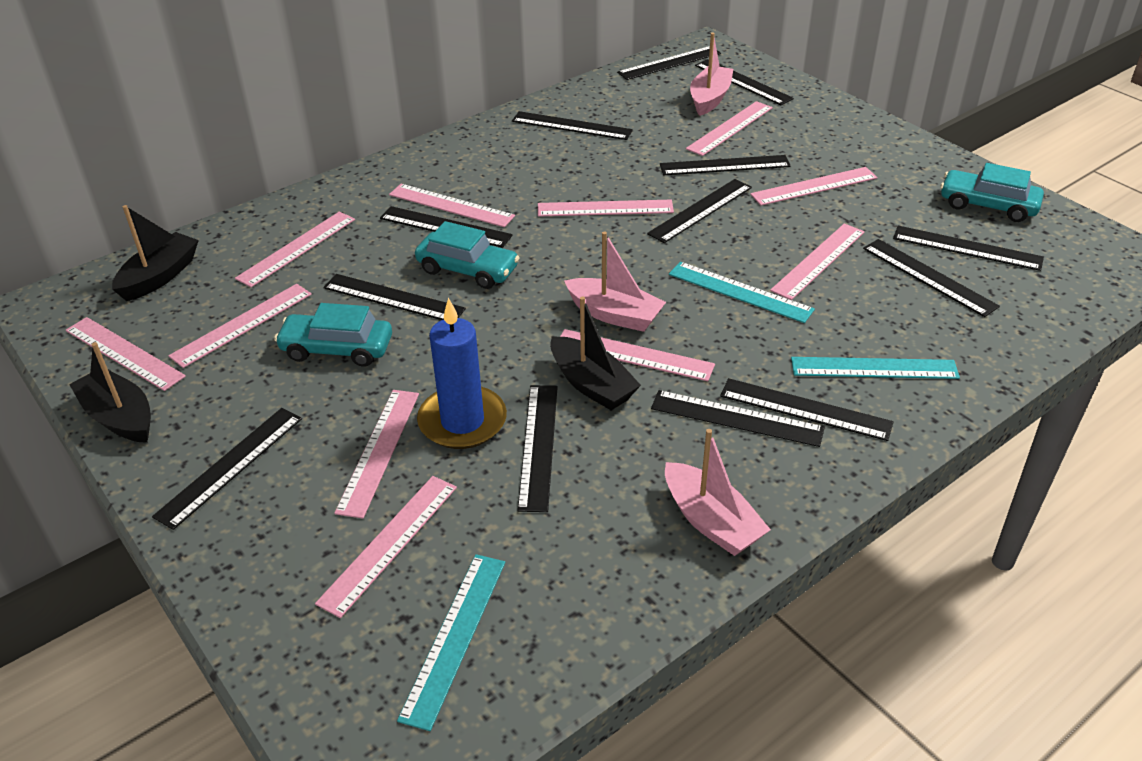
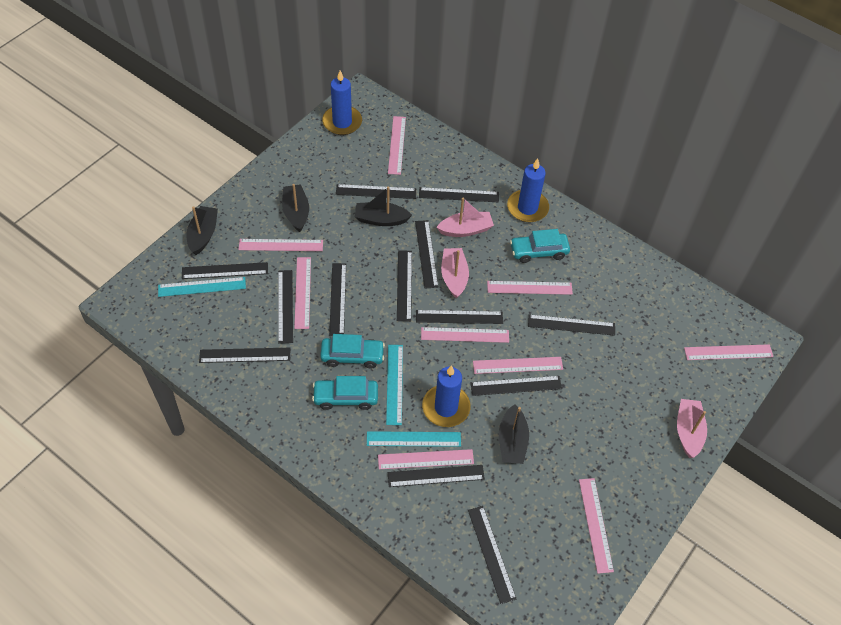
black boat: 3 -> 4
blue candle: 1 -> 3
pink ruler: 11 -> 9

